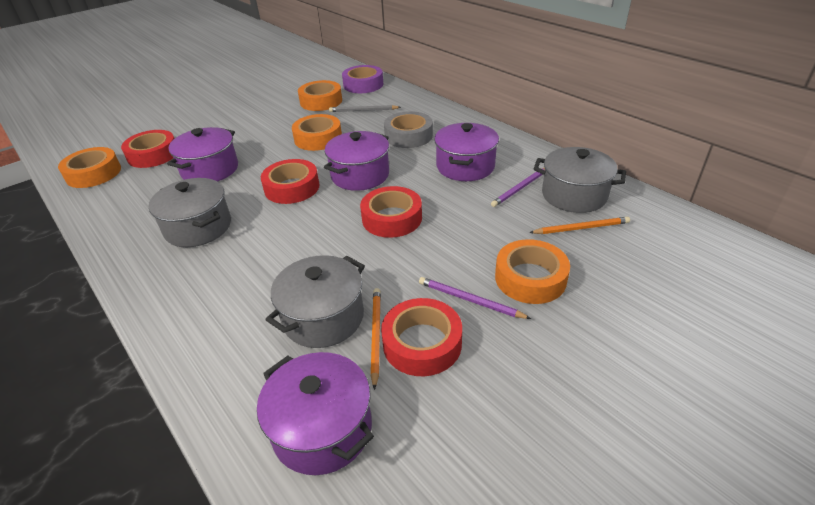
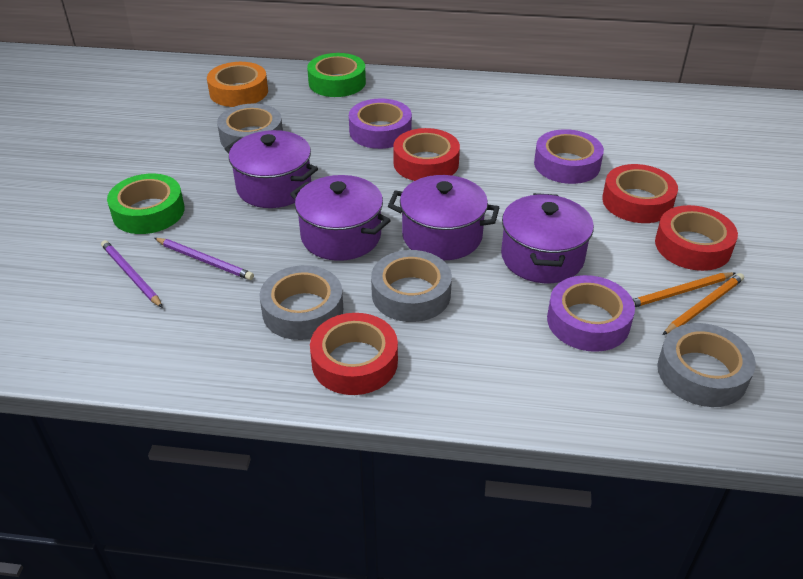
green tape: 0 -> 2
grey pencil: 1 -> 0
grey pot: 3 -> 0
grey tape: 1 -> 4
orange tape: 4 -> 1
purple tape: 1 -> 3

